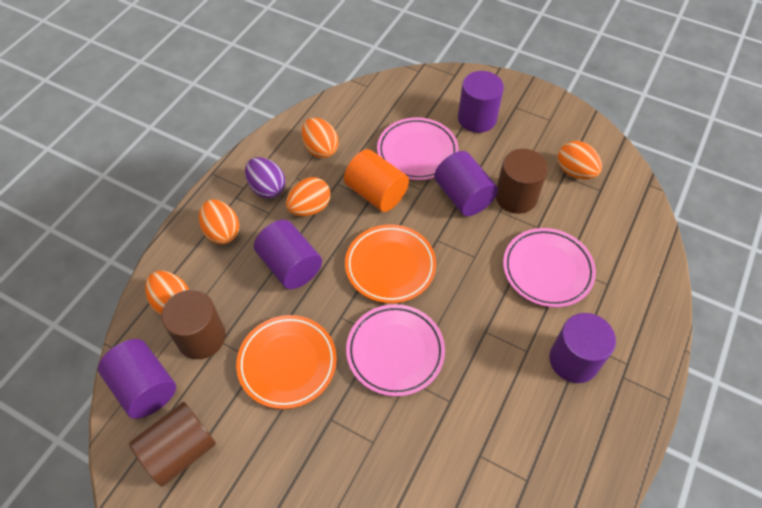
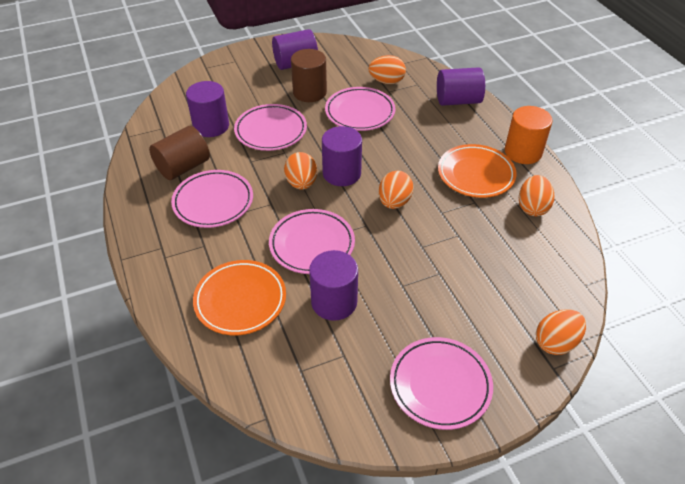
brown cylinder: 3 -> 2
pink plate: 3 -> 5
purple egg: 1 -> 0

